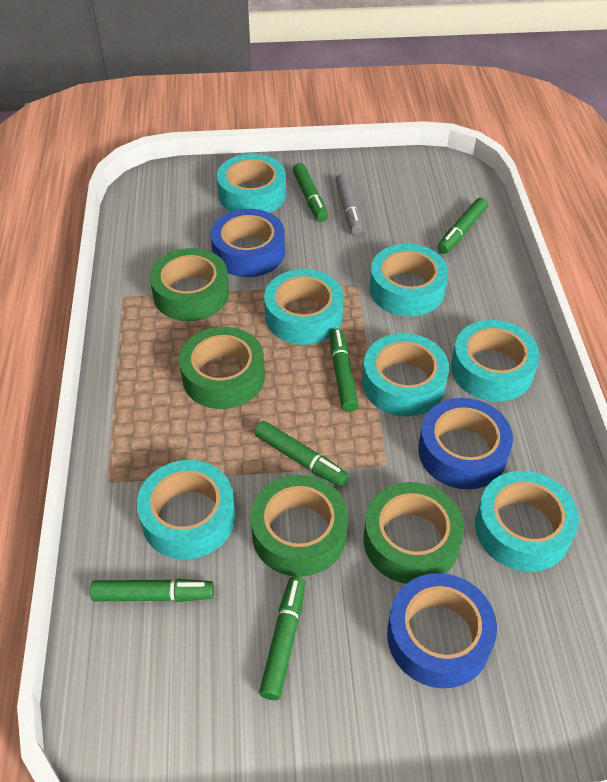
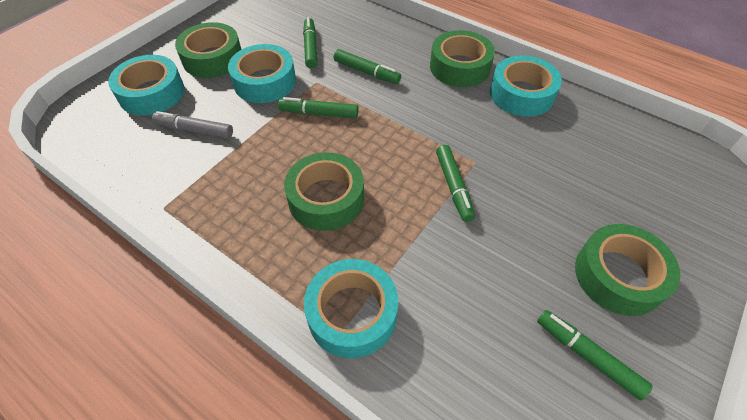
blue tape: 3 -> 0
green marker: 6 -> 5
turquoise tape: 7 -> 4

